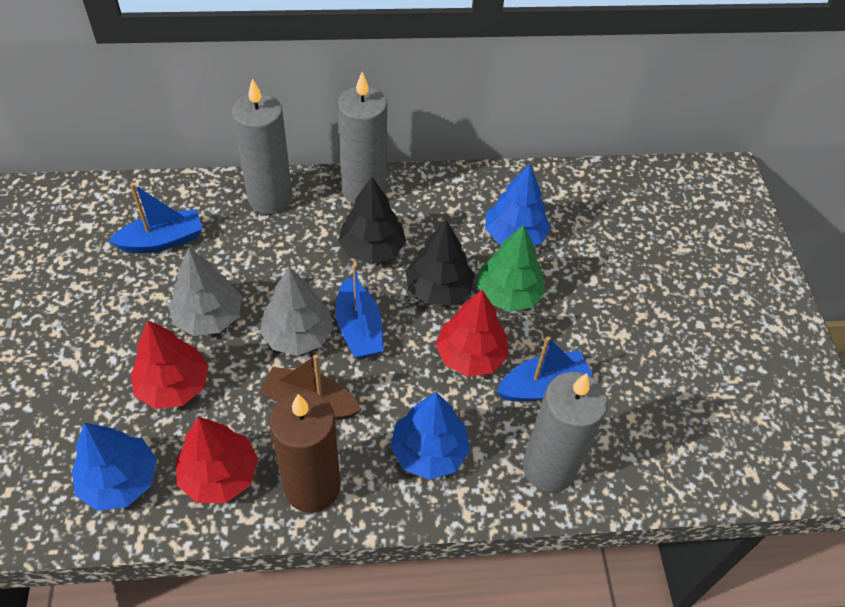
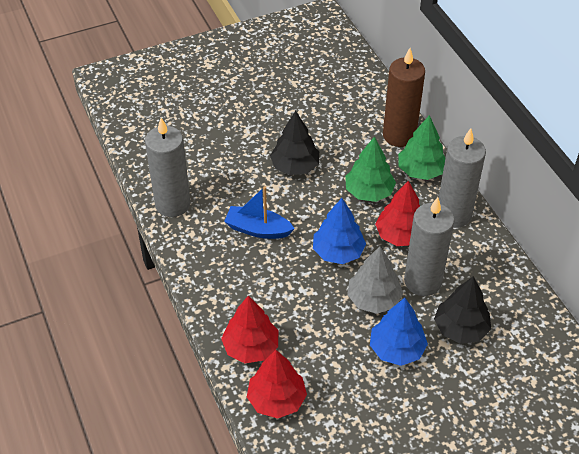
blue boat: 3 -> 1
blue tree: 3 -> 2
brown boat: 1 -> 0
green tree: 1 -> 2
grey tree: 2 -> 1

